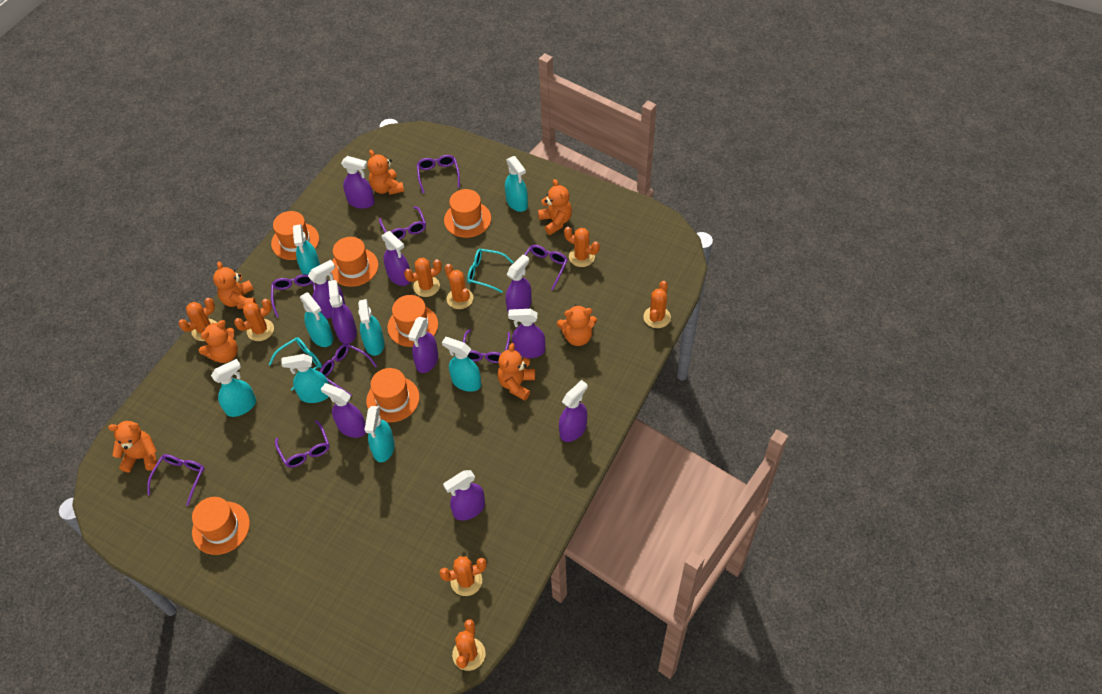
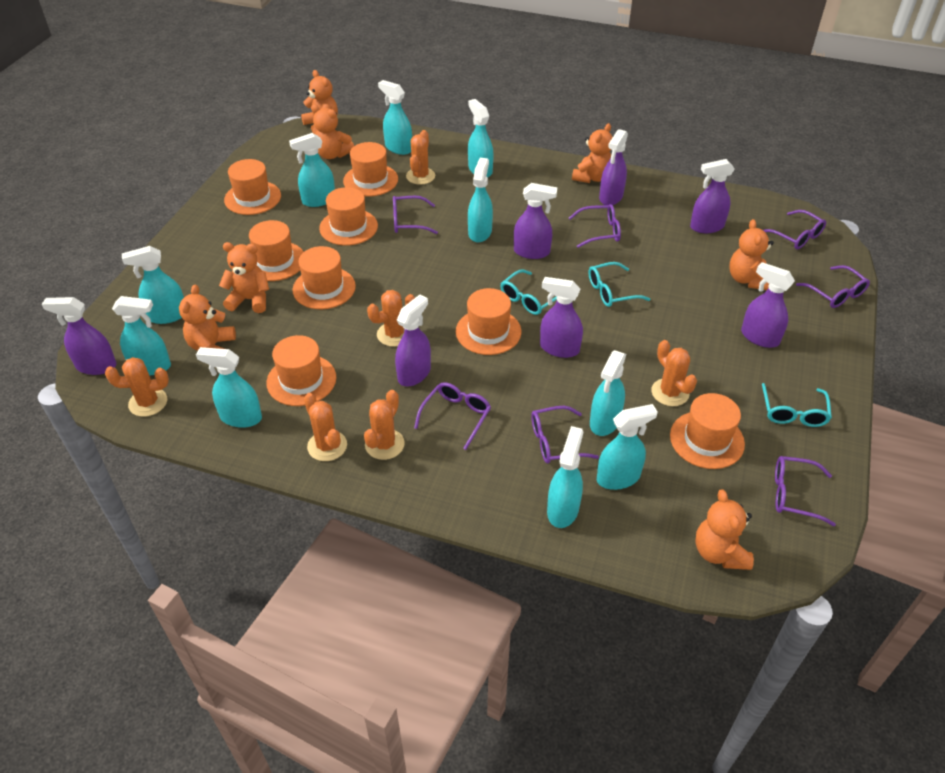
orange cactus: 8 -> 6
orange hat: 6 -> 8
purple glasses: 8 -> 7
purple spray bottle: 10 -> 7
turquoise glasses: 2 -> 3
turquoise spray bottle: 8 -> 10

